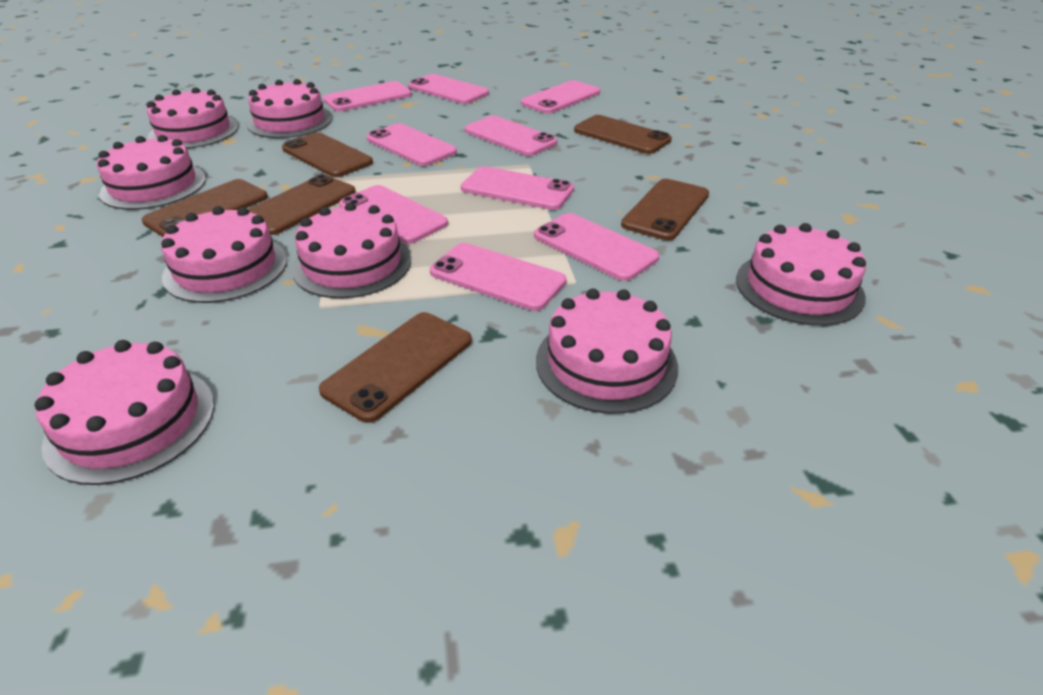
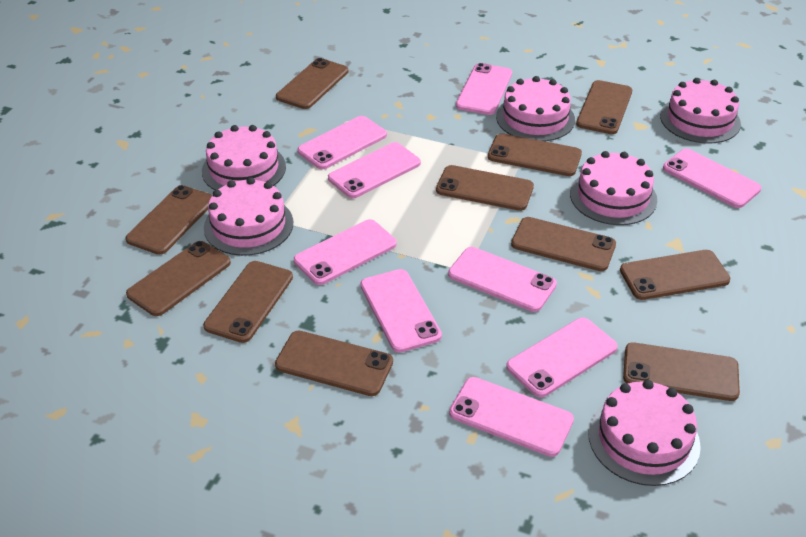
brown phone: 6 -> 11
pink cake: 8 -> 6

